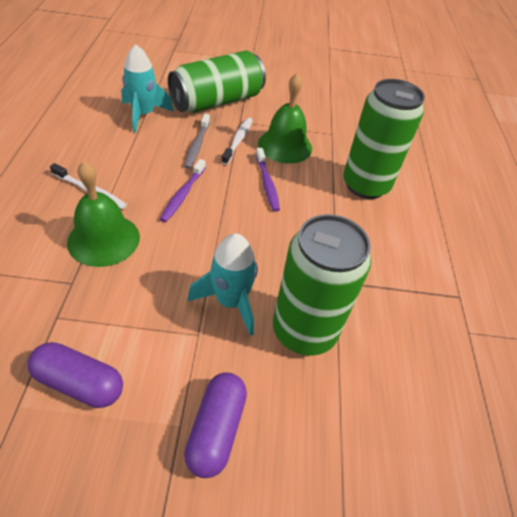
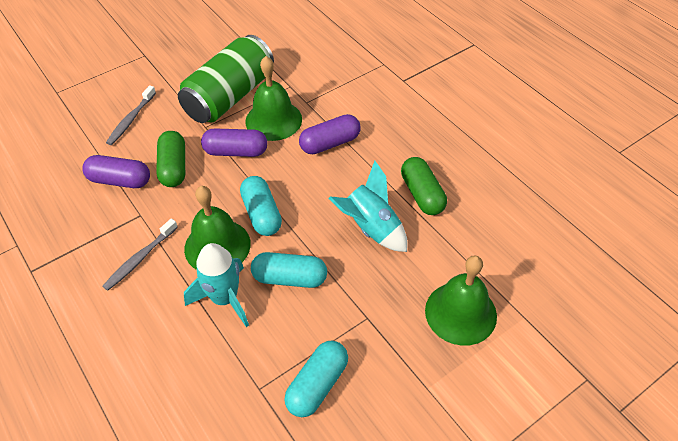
green bell: 2 -> 3
green can: 3 -> 1
green capsule: 0 -> 2
grey toothbrush: 1 -> 2
purple capsule: 2 -> 3
purple toothbrush: 2 -> 0
turquoise capsule: 0 -> 3
white toothbrush: 2 -> 0

